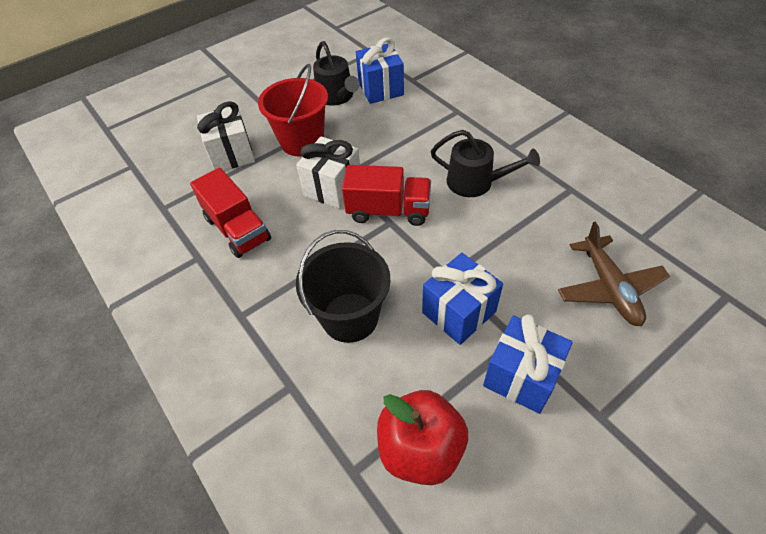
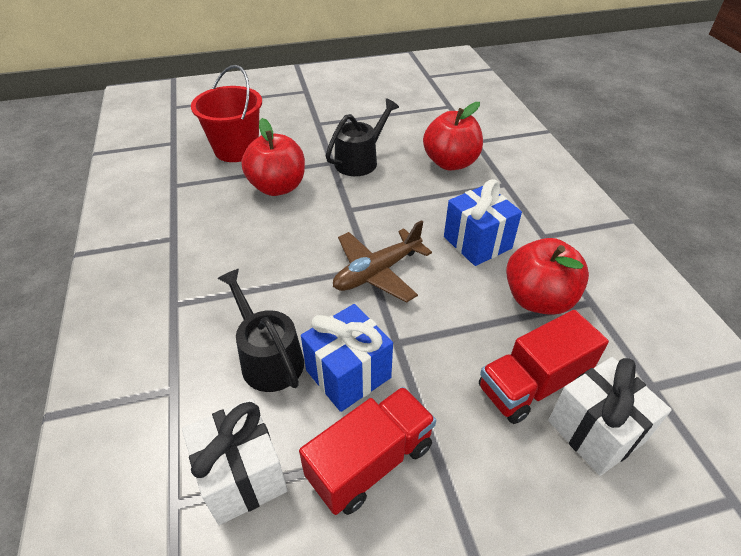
black bucket: 1 -> 0
blue gift: 3 -> 2
red apple: 1 -> 3

